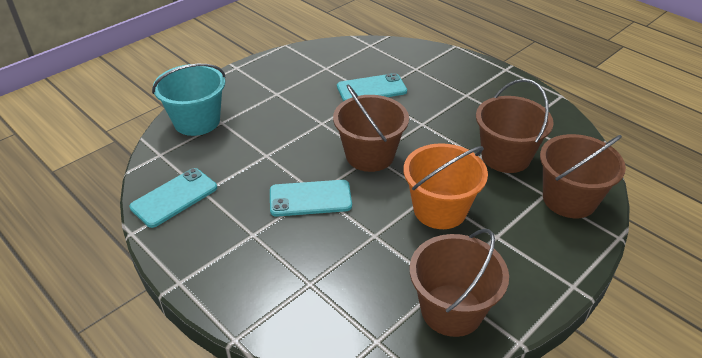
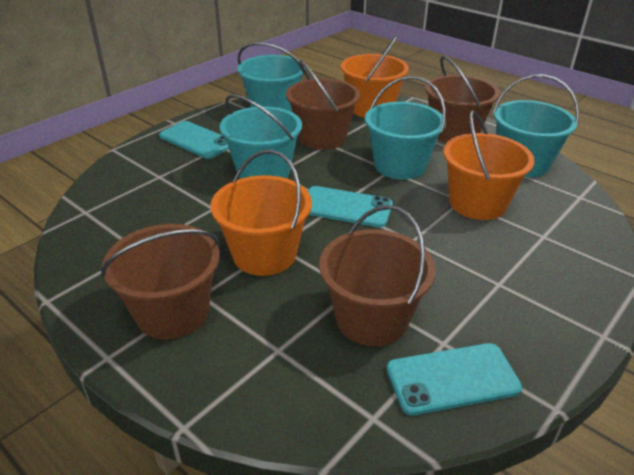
orange bucket: 1 -> 3
turquoise bucket: 1 -> 4

